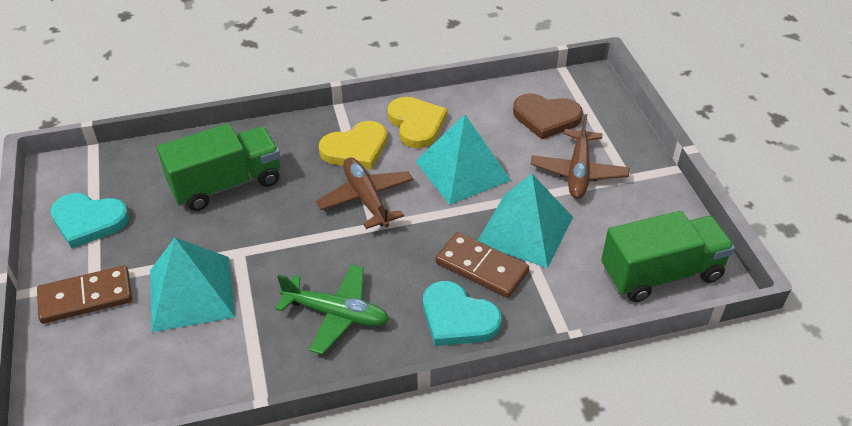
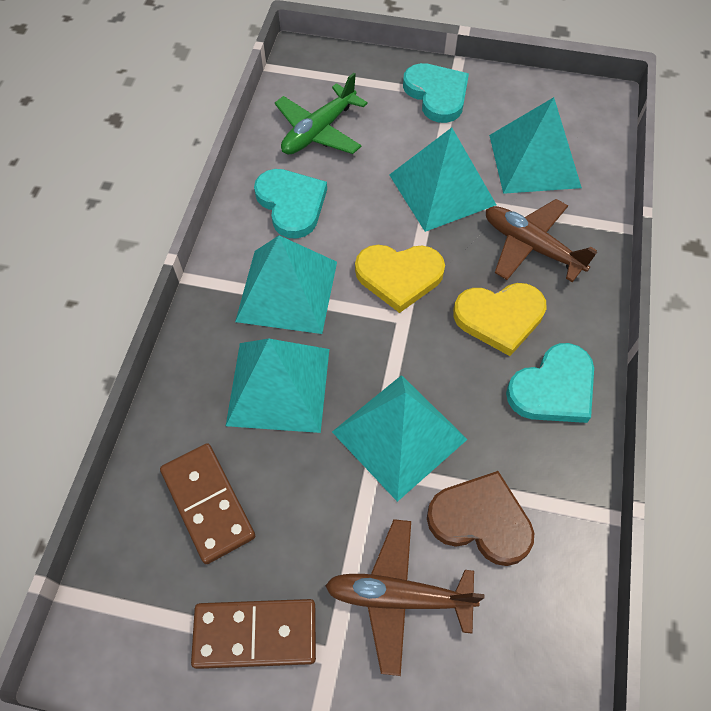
green truck: 2 -> 0
turquoise heart: 2 -> 3
turquoise pyramid: 3 -> 5

